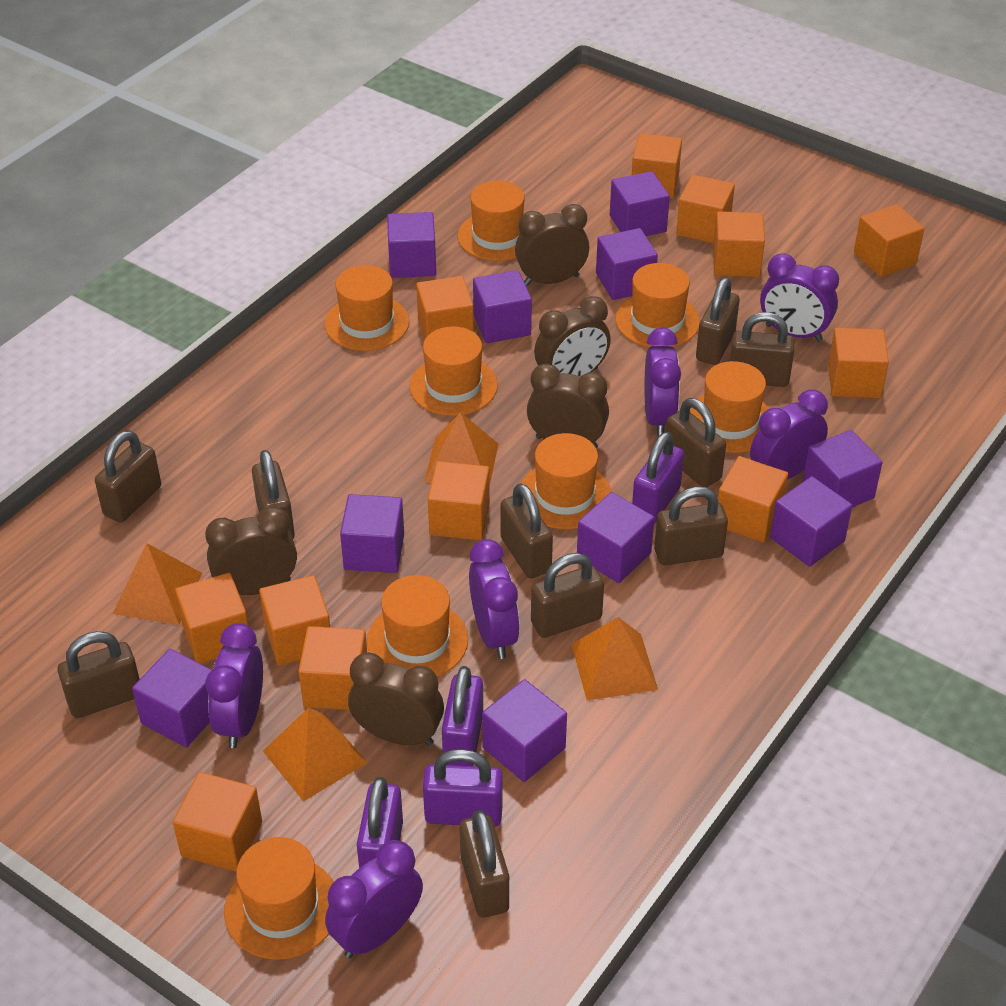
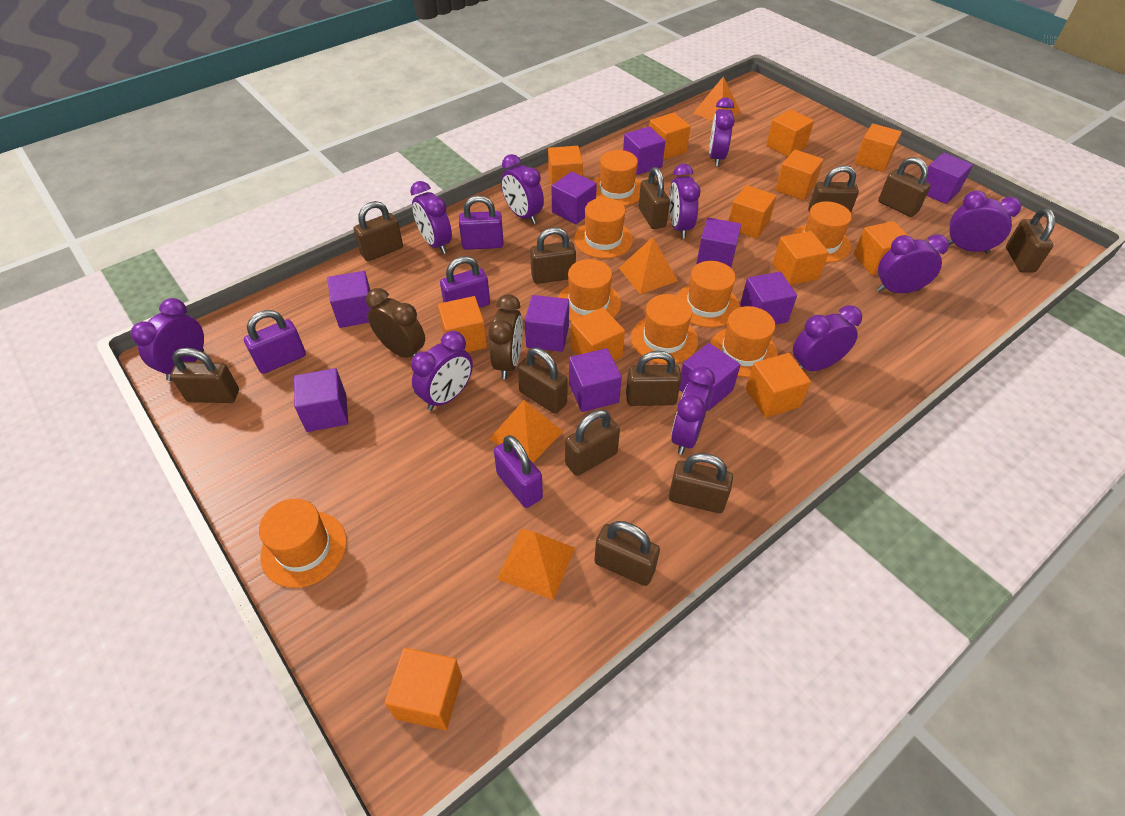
brown clock: 5 -> 2
brown padlock: 10 -> 12
purple clock: 6 -> 10

